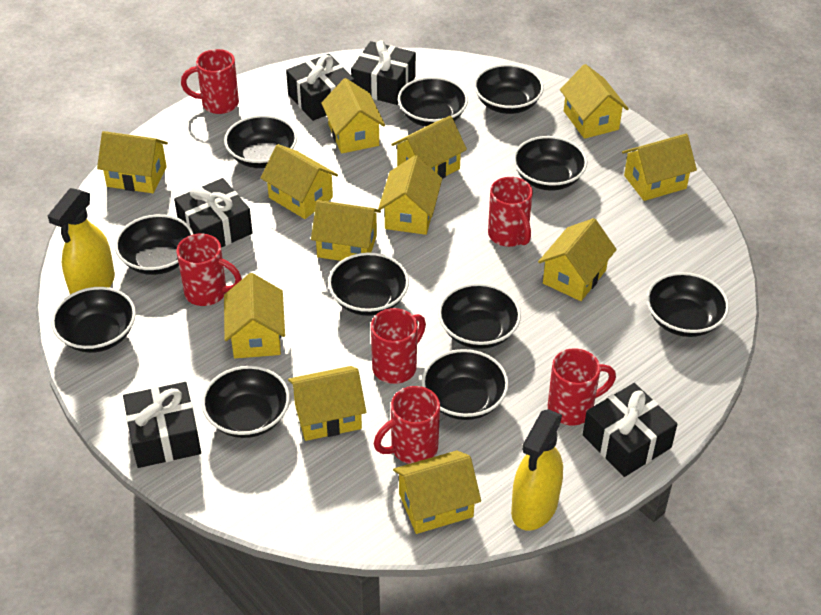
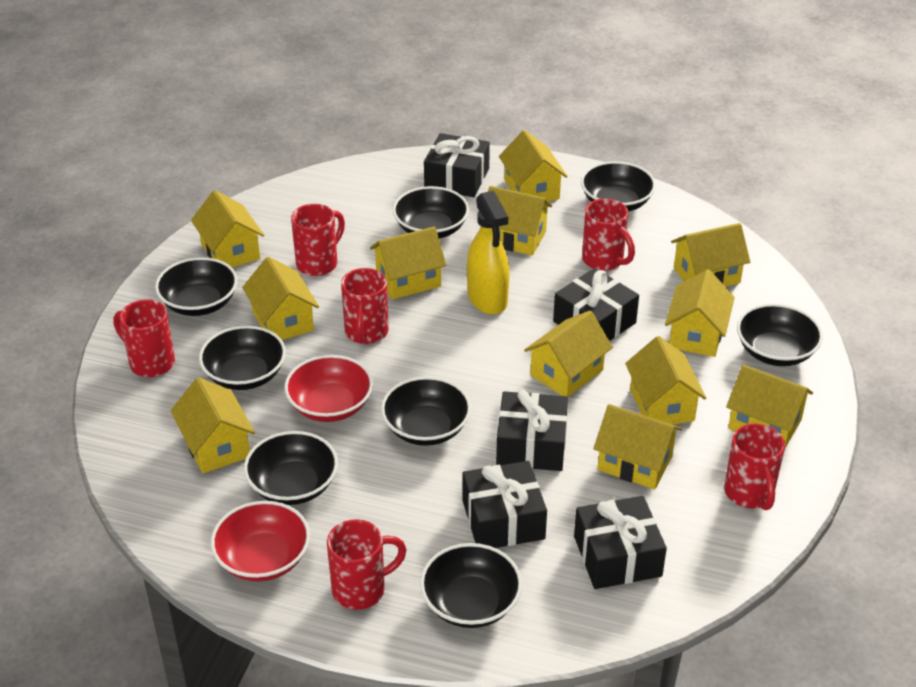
black bowl: 11 -> 8
red bowl: 0 -> 2
yellow spray bottle: 2 -> 1

